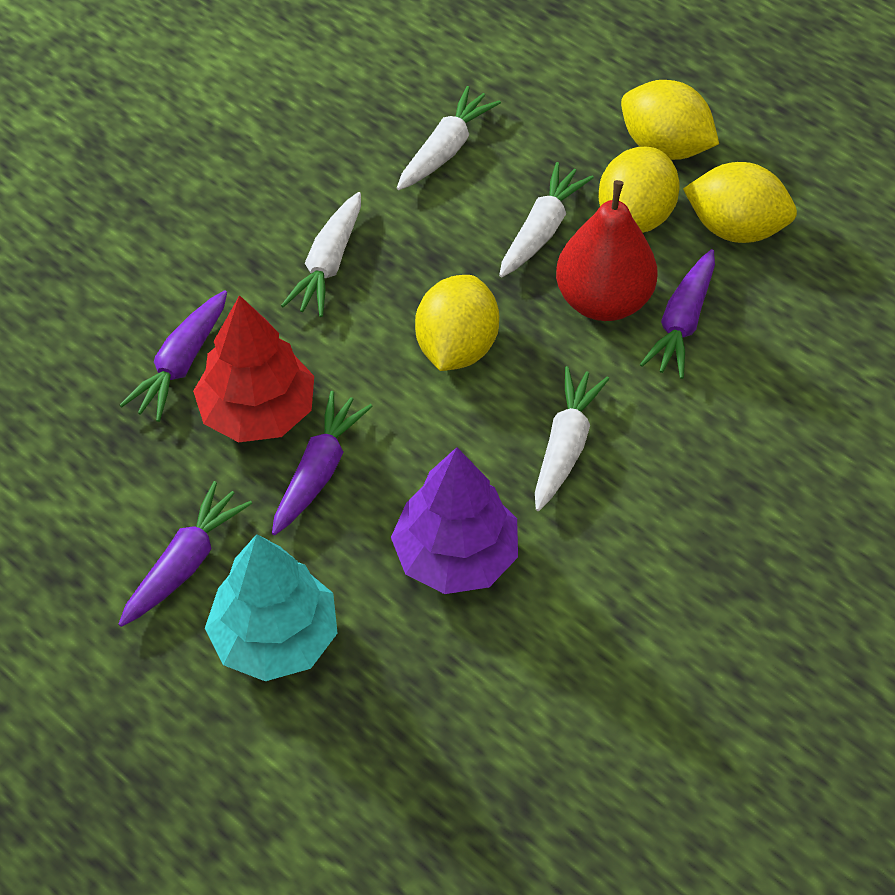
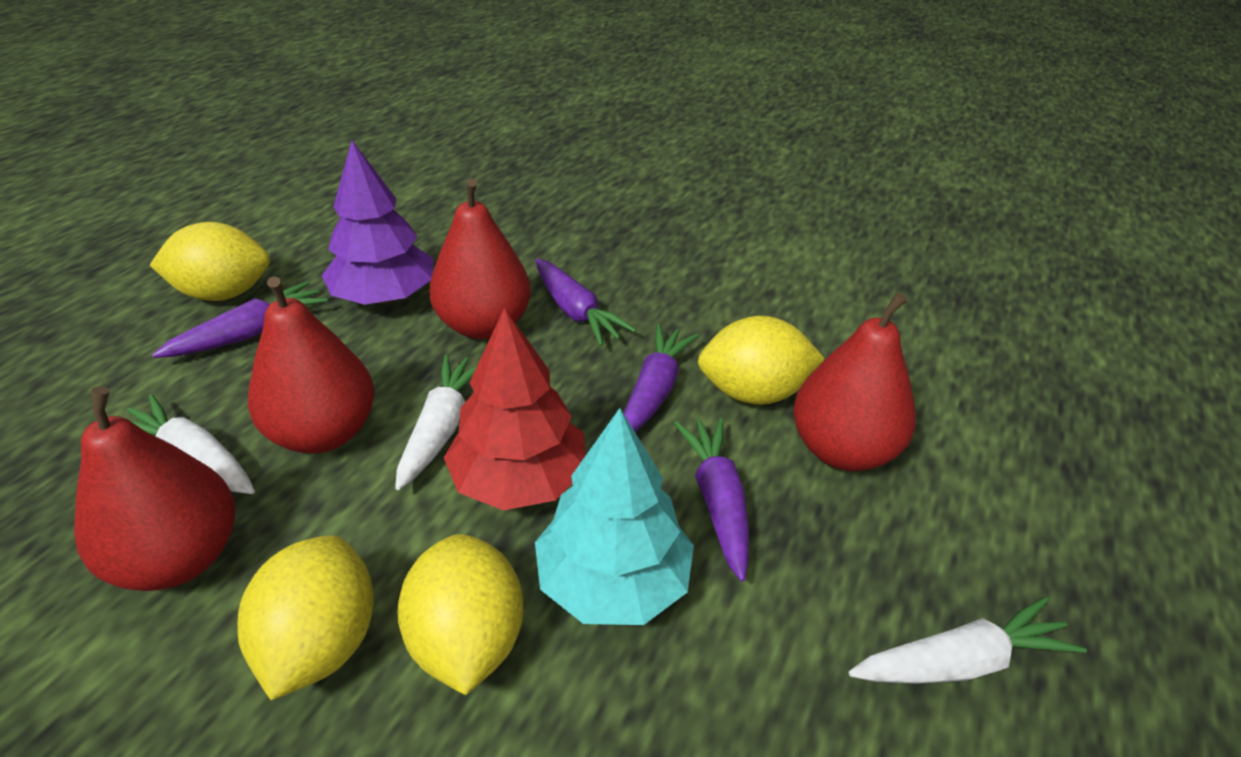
red pear: 1 -> 4
white carrot: 4 -> 3

